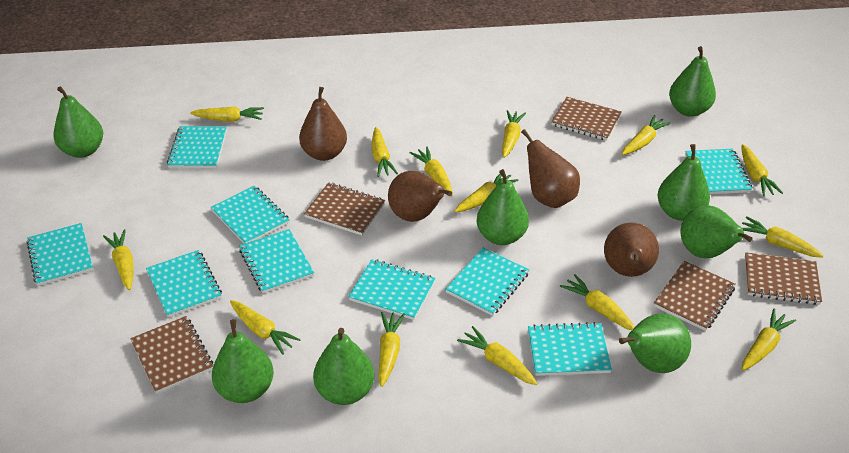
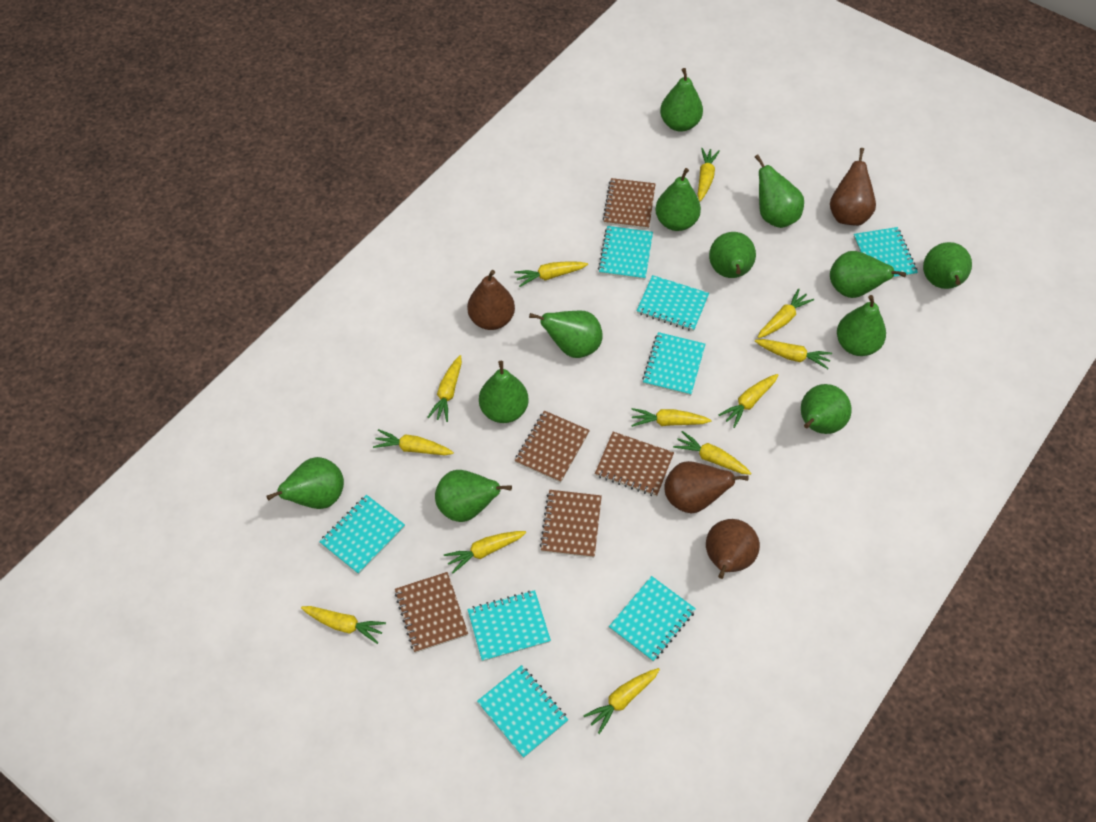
green pear: 8 -> 12
turquoise notebook: 9 -> 8
yellow carrot: 14 -> 12

